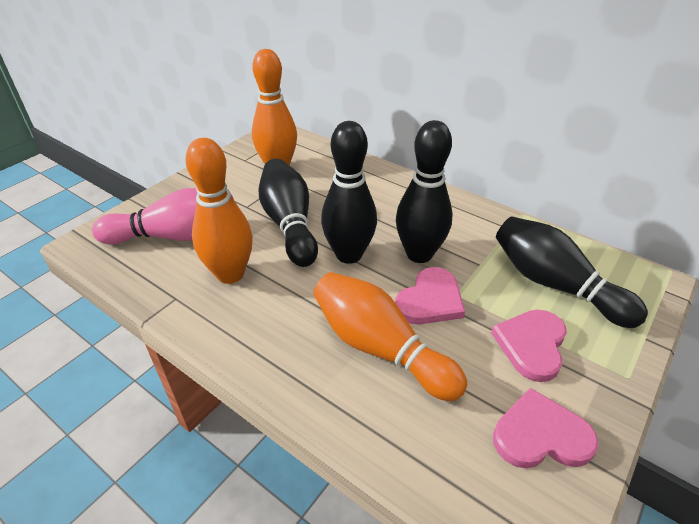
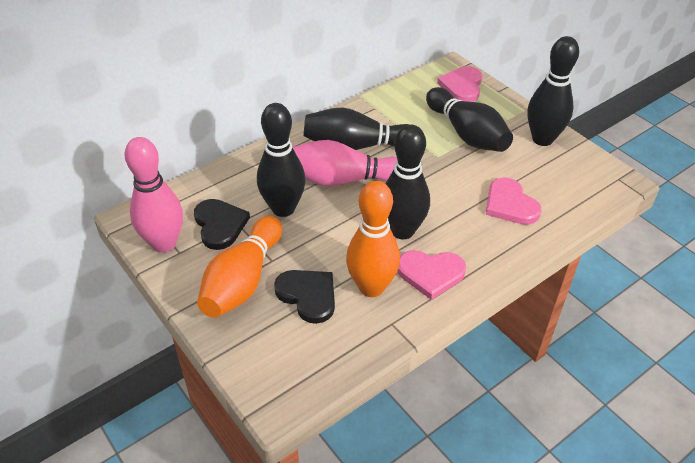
black bowling pin: 4 -> 5
black heart: 0 -> 2
orange bowling pin: 3 -> 2
pink bowling pin: 1 -> 2

